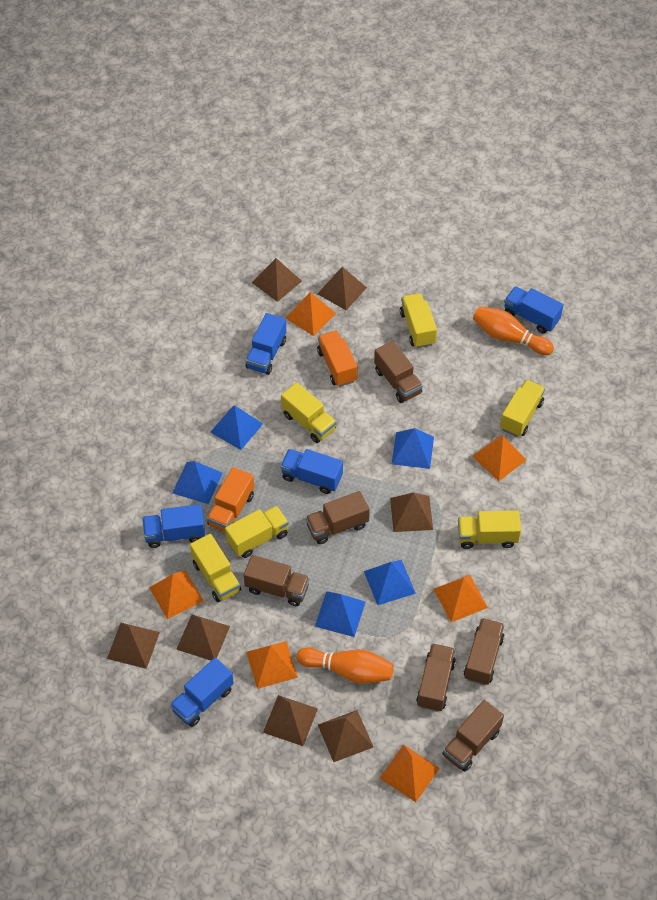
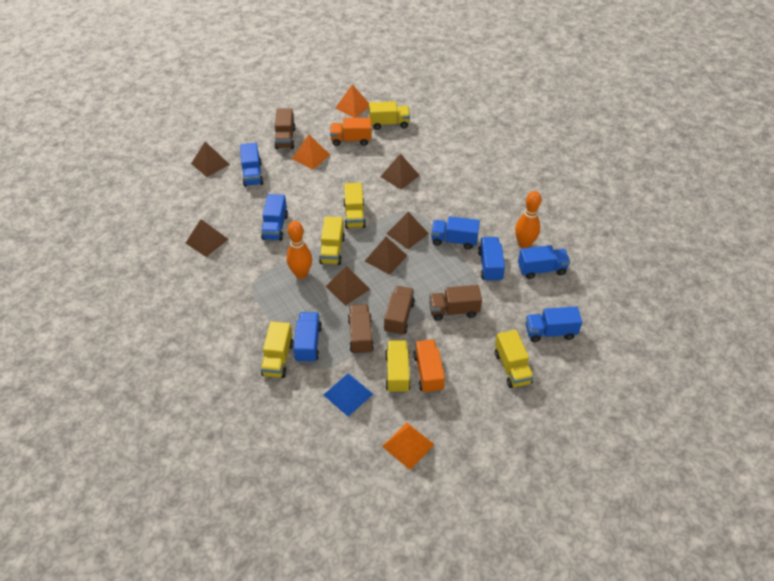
blue pyramid: 5 -> 1
blue truck: 5 -> 7
brown pyramid: 7 -> 6
brown truck: 6 -> 4
orange pyramid: 6 -> 3

